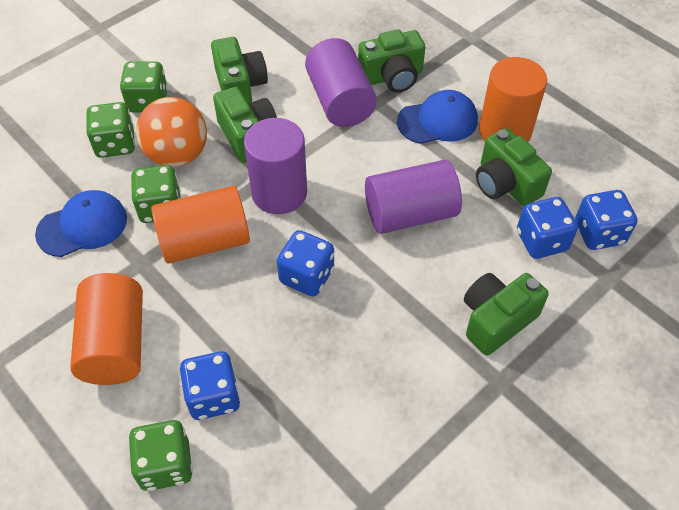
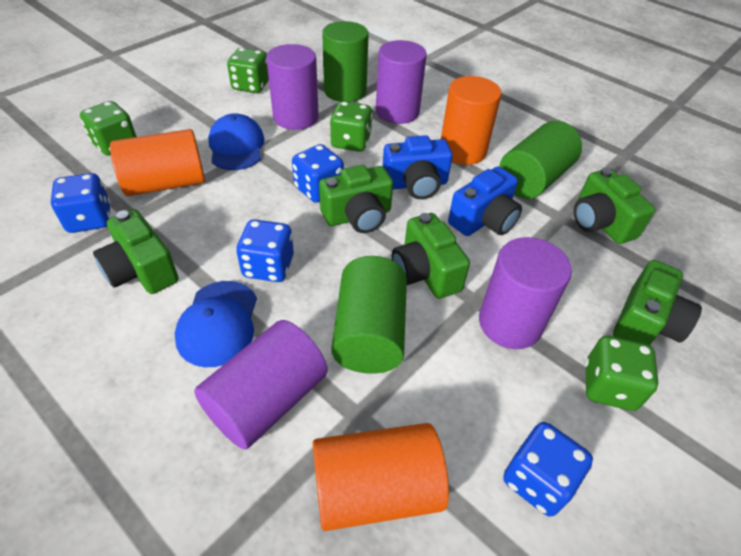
blue camera: 0 -> 2
green cylinder: 0 -> 3
orange ball: 1 -> 0
purple cylinder: 3 -> 4

